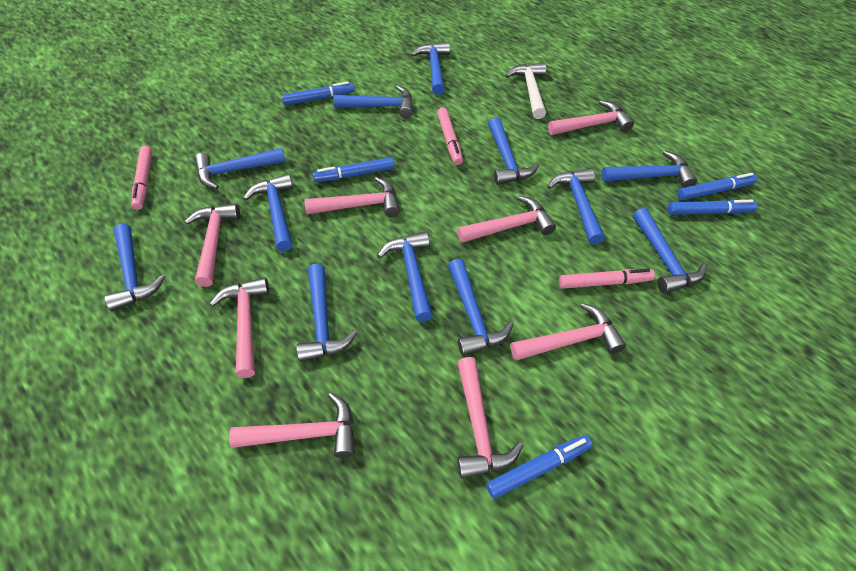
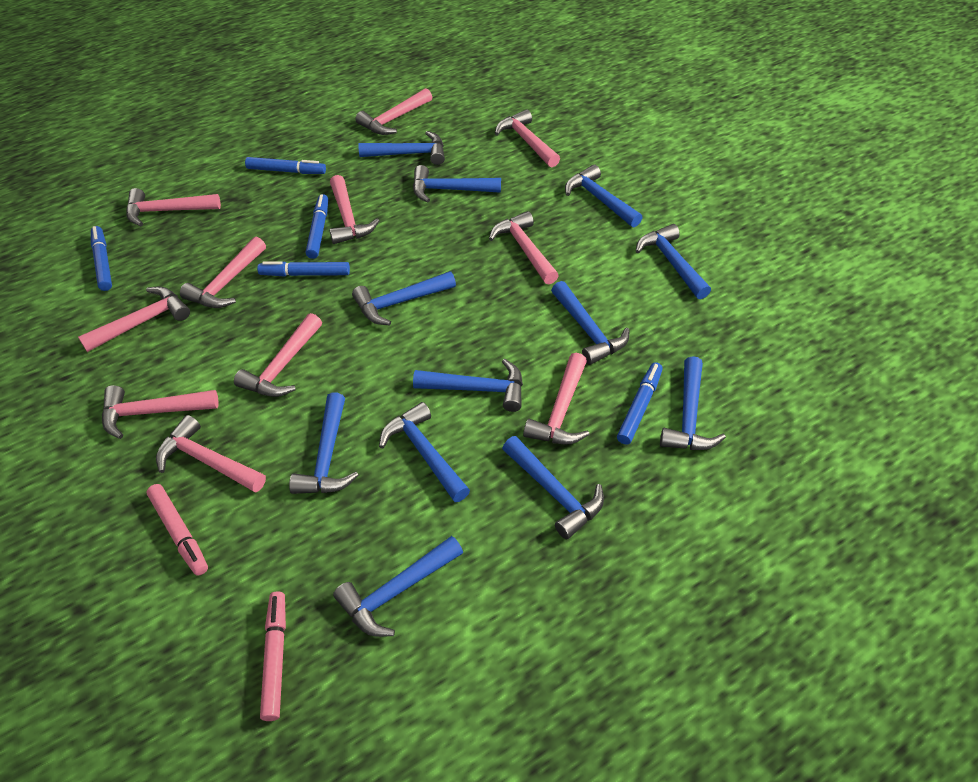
pink hammer: 8 -> 11
pink marker: 3 -> 2
white hammer: 1 -> 0

